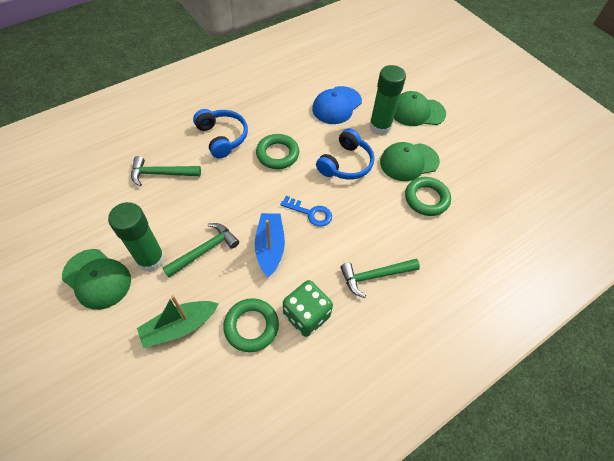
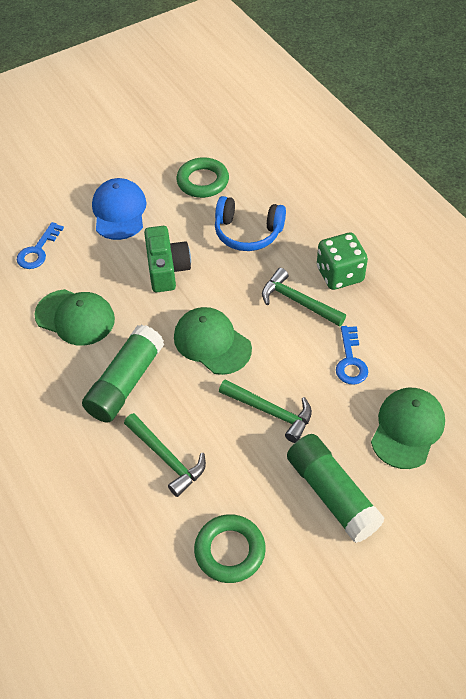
blue boat: 1 -> 0
blue headphones: 2 -> 1
blue key: 1 -> 2
green boat: 1 -> 0
green camera: 0 -> 1
green ring: 3 -> 2

